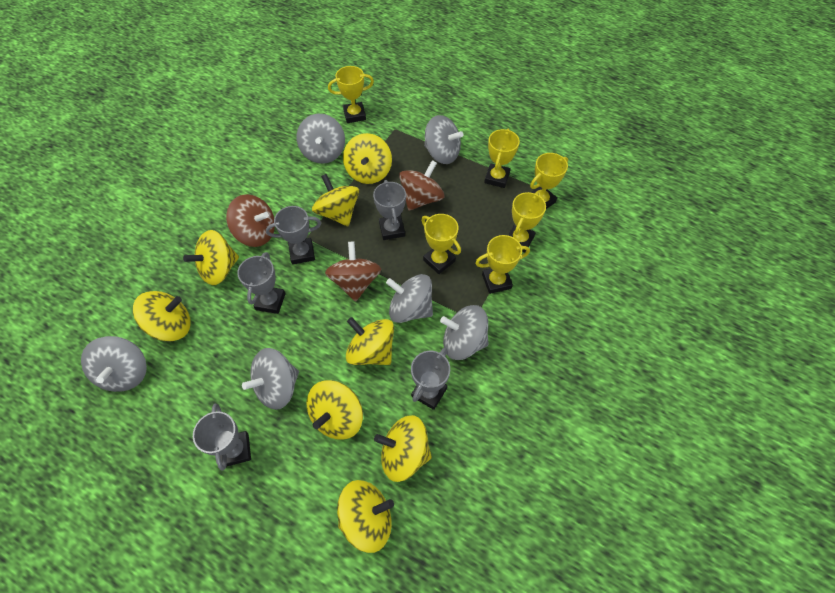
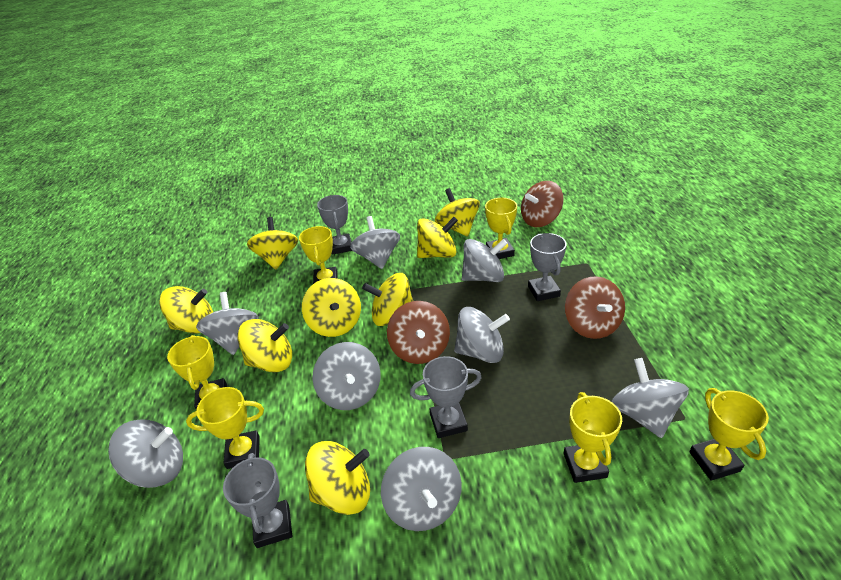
grey spinning top: 6 -> 8
grey trophy: 5 -> 4

